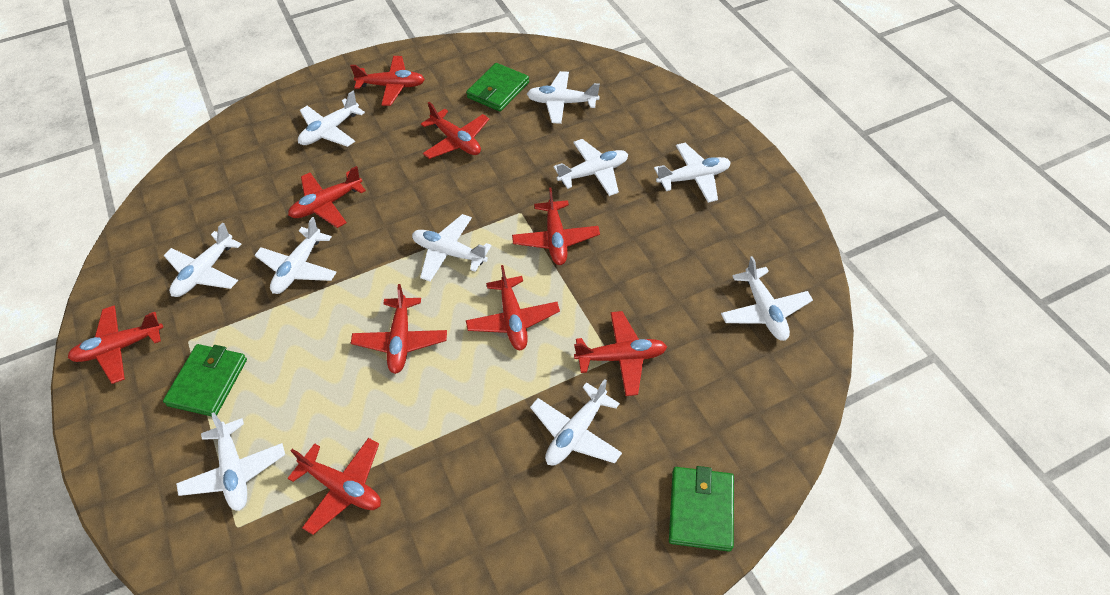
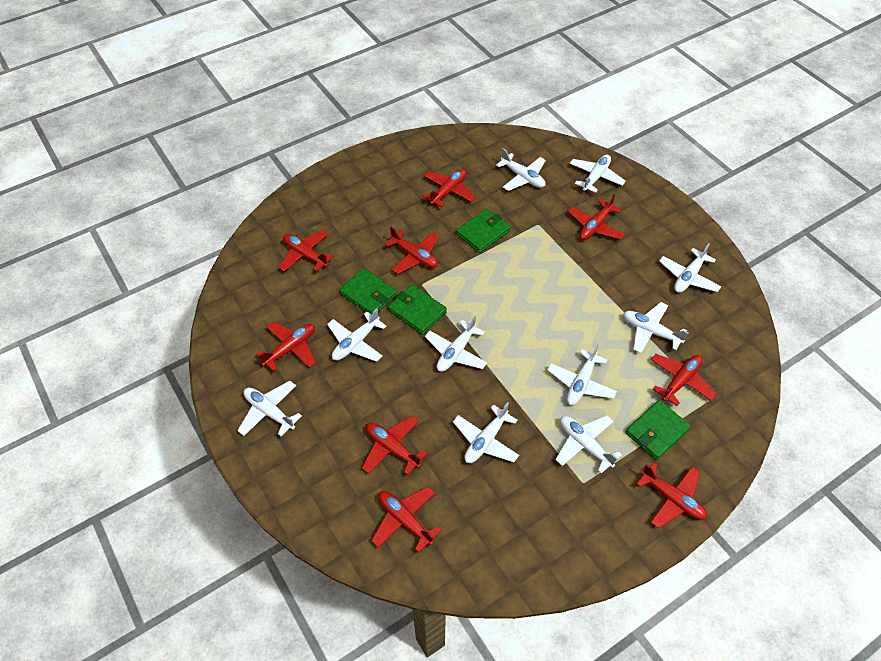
green wallet: 3 -> 4

